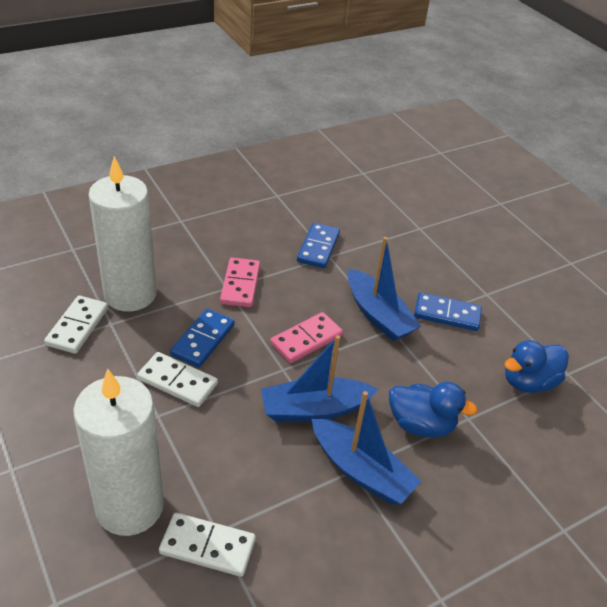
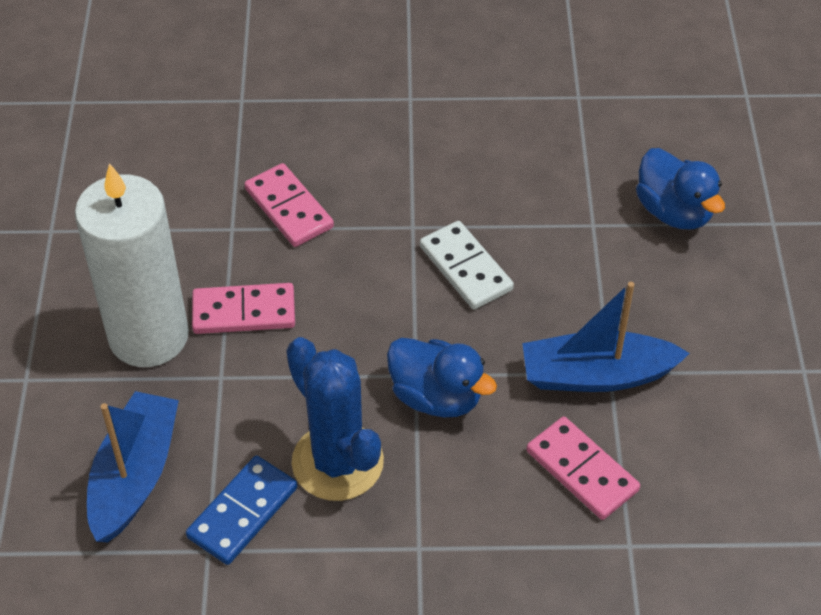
blue boat: 3 -> 2
blue cactus: 0 -> 1
blue domino: 3 -> 1
pink domino: 2 -> 3
white candle: 2 -> 1
white domino: 3 -> 1

